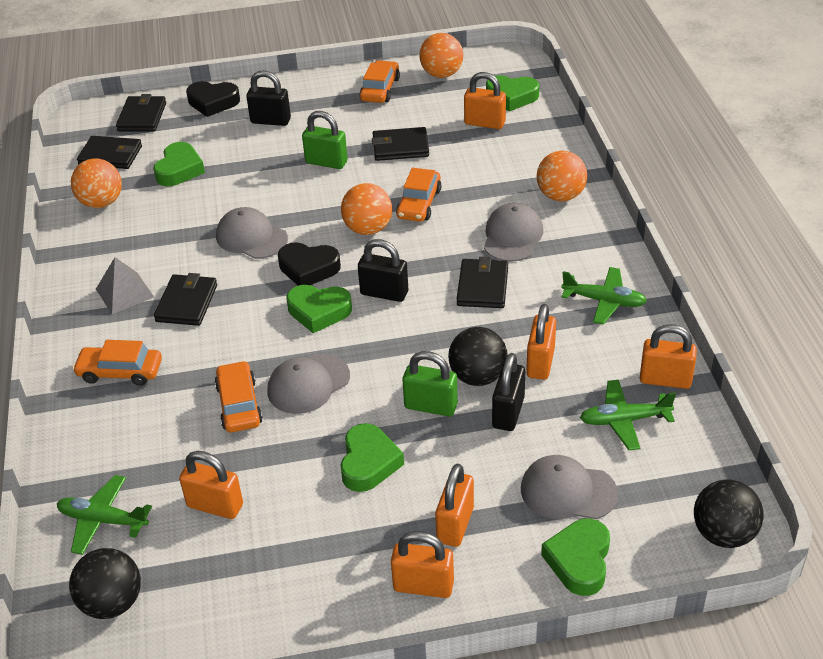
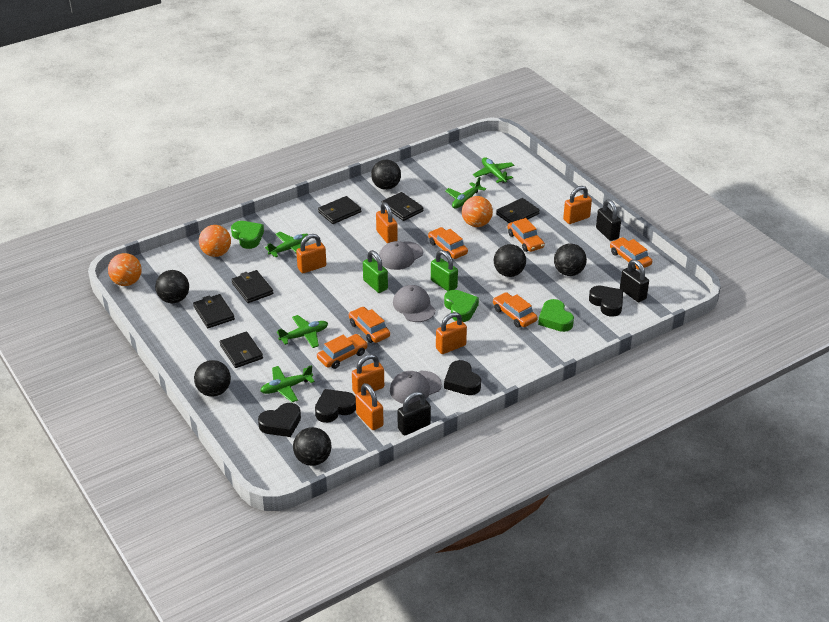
black ball: 3 -> 6
black heart: 2 -> 4
black wallet: 5 -> 6
green heart: 5 -> 3
green plane: 3 -> 5
grey cap: 4 -> 3
grey pyramid: 1 -> 0
orange ball: 4 -> 3
orange car: 4 -> 6

